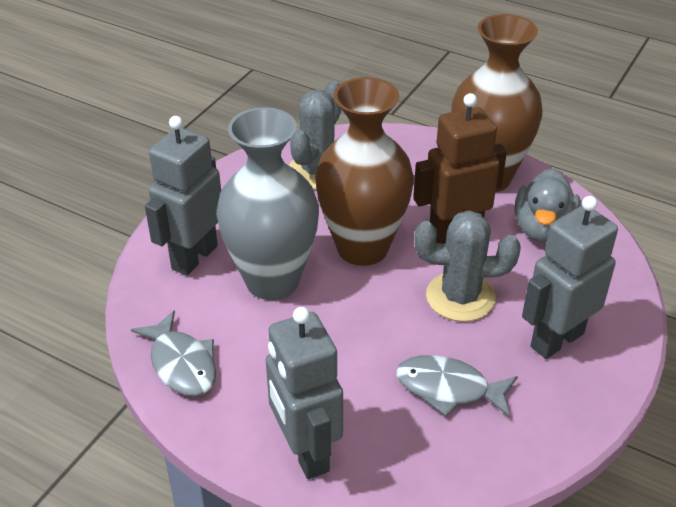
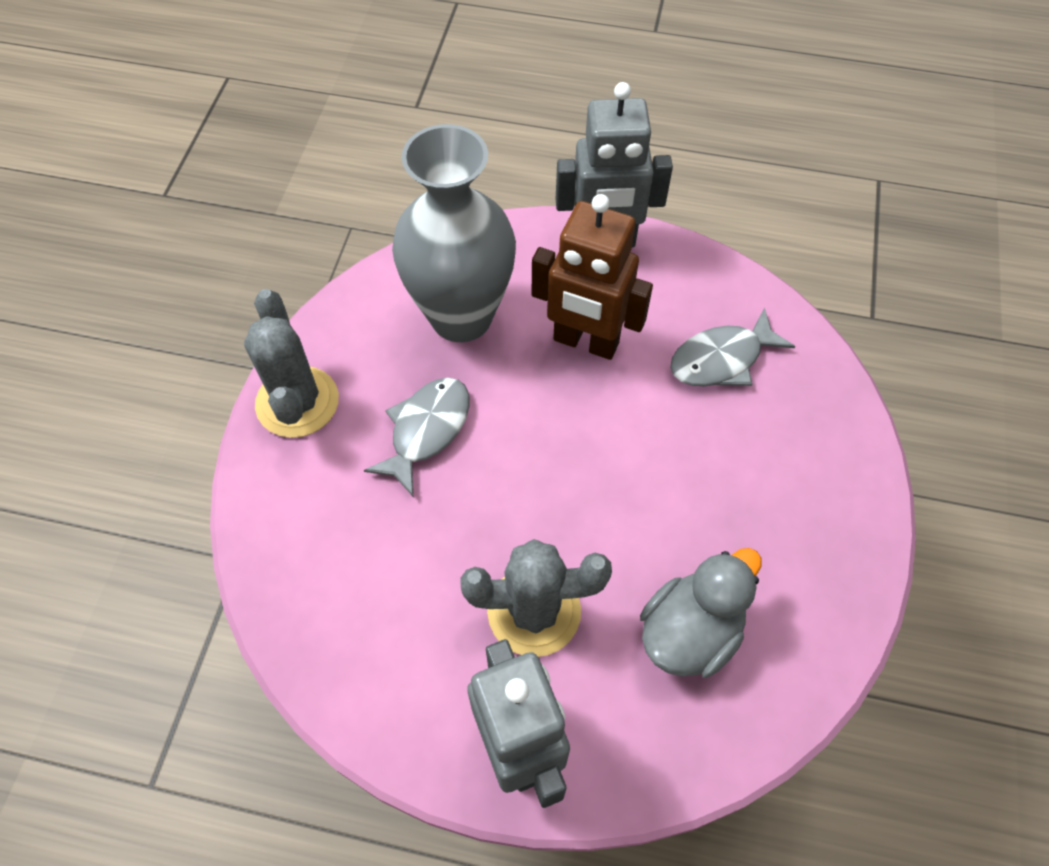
brown vase: 2 -> 0
grey robot: 3 -> 2

